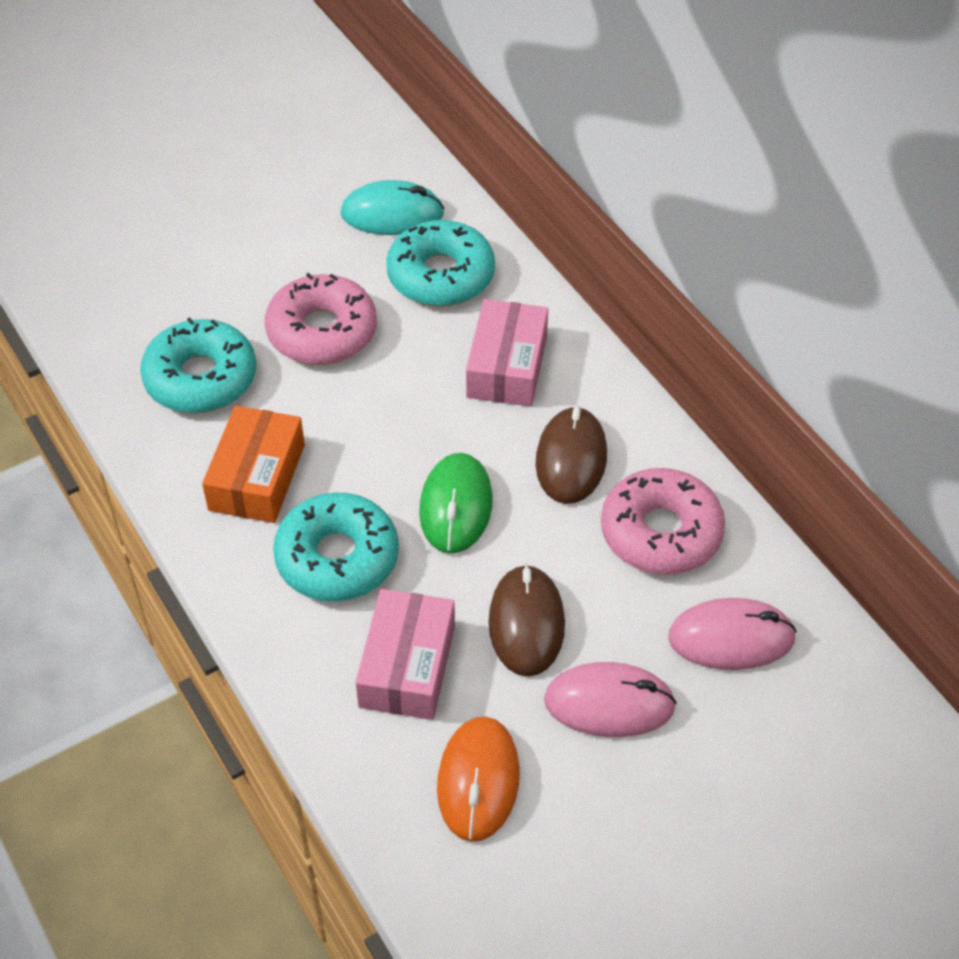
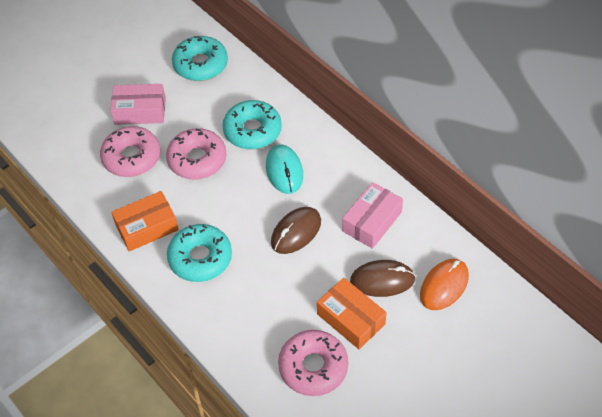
green mouse: 1 -> 0
orange box: 1 -> 2
pink donut: 2 -> 3
pink mouse: 2 -> 0

